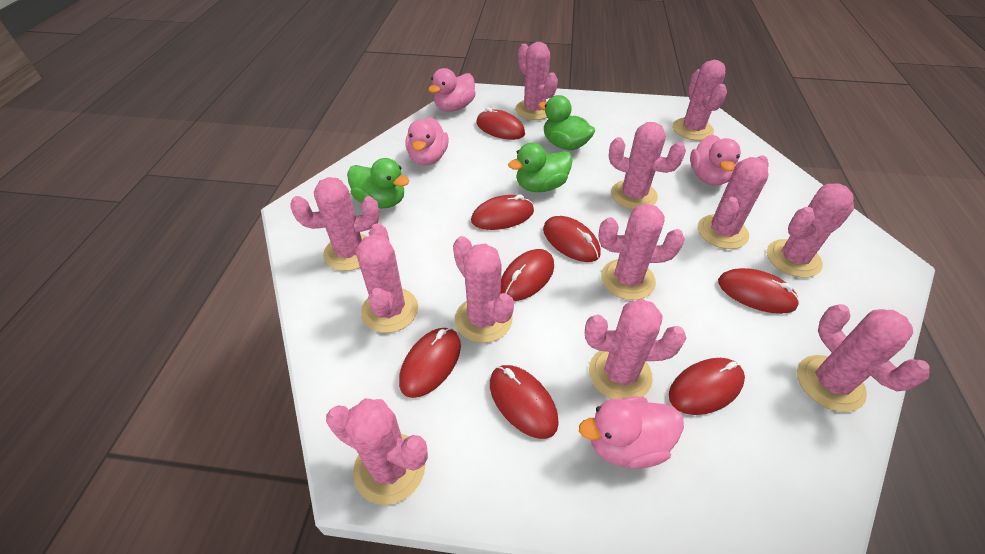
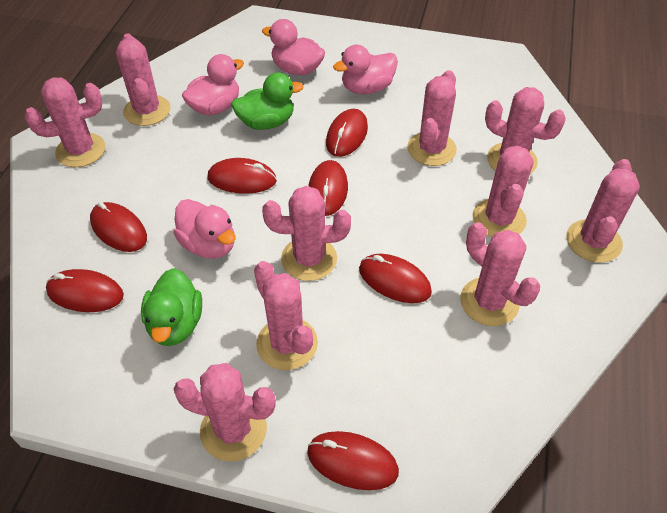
green duck: 3 -> 2
pink cactus: 12 -> 10
red mouse: 8 -> 7

